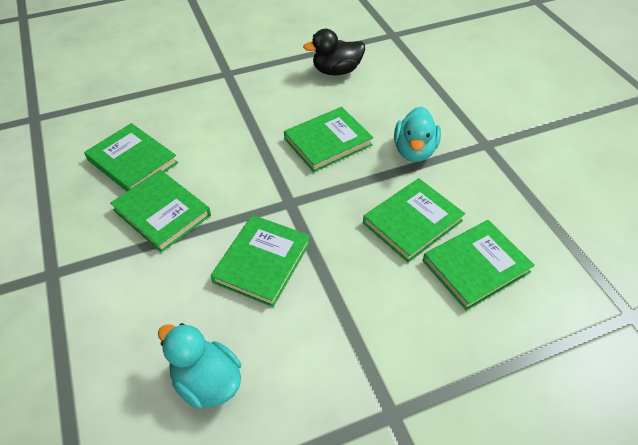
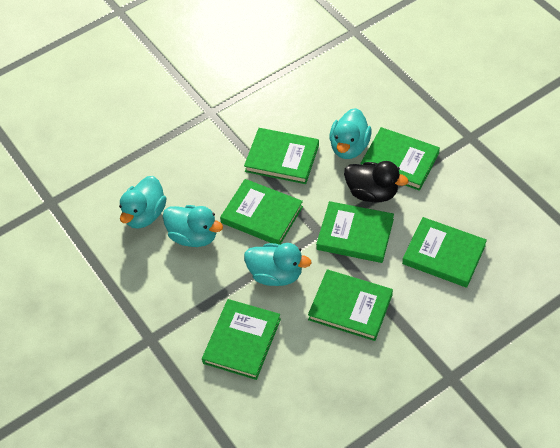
green book: 6 -> 7
turquoise duck: 2 -> 4

